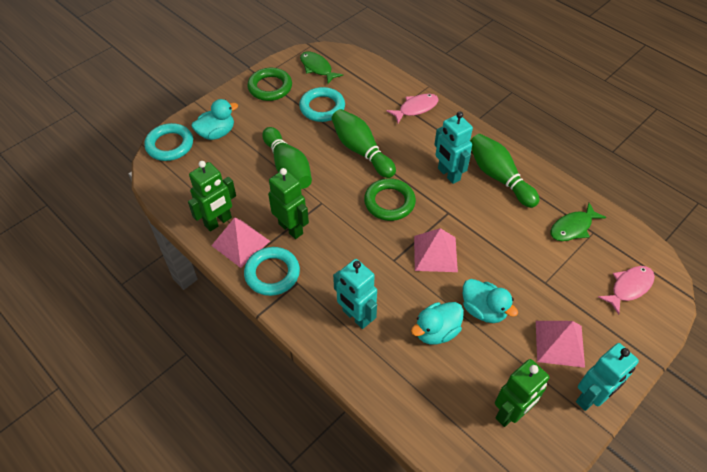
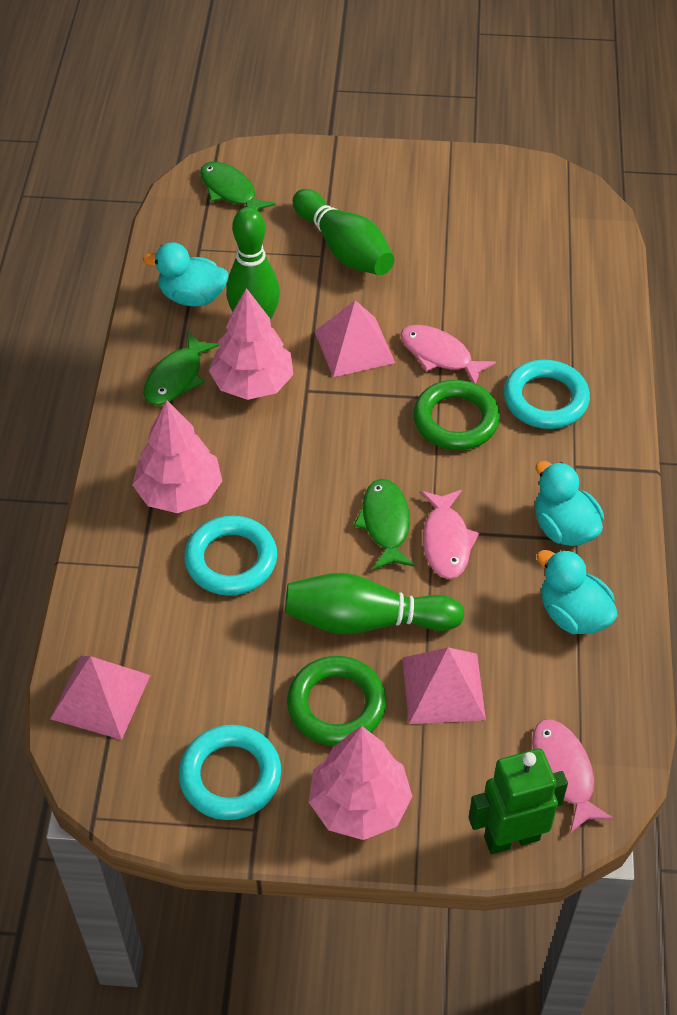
green fish: 2 -> 3
green robot: 3 -> 1
pink fish: 2 -> 3
pink tree: 0 -> 3
turquoise robot: 3 -> 0

